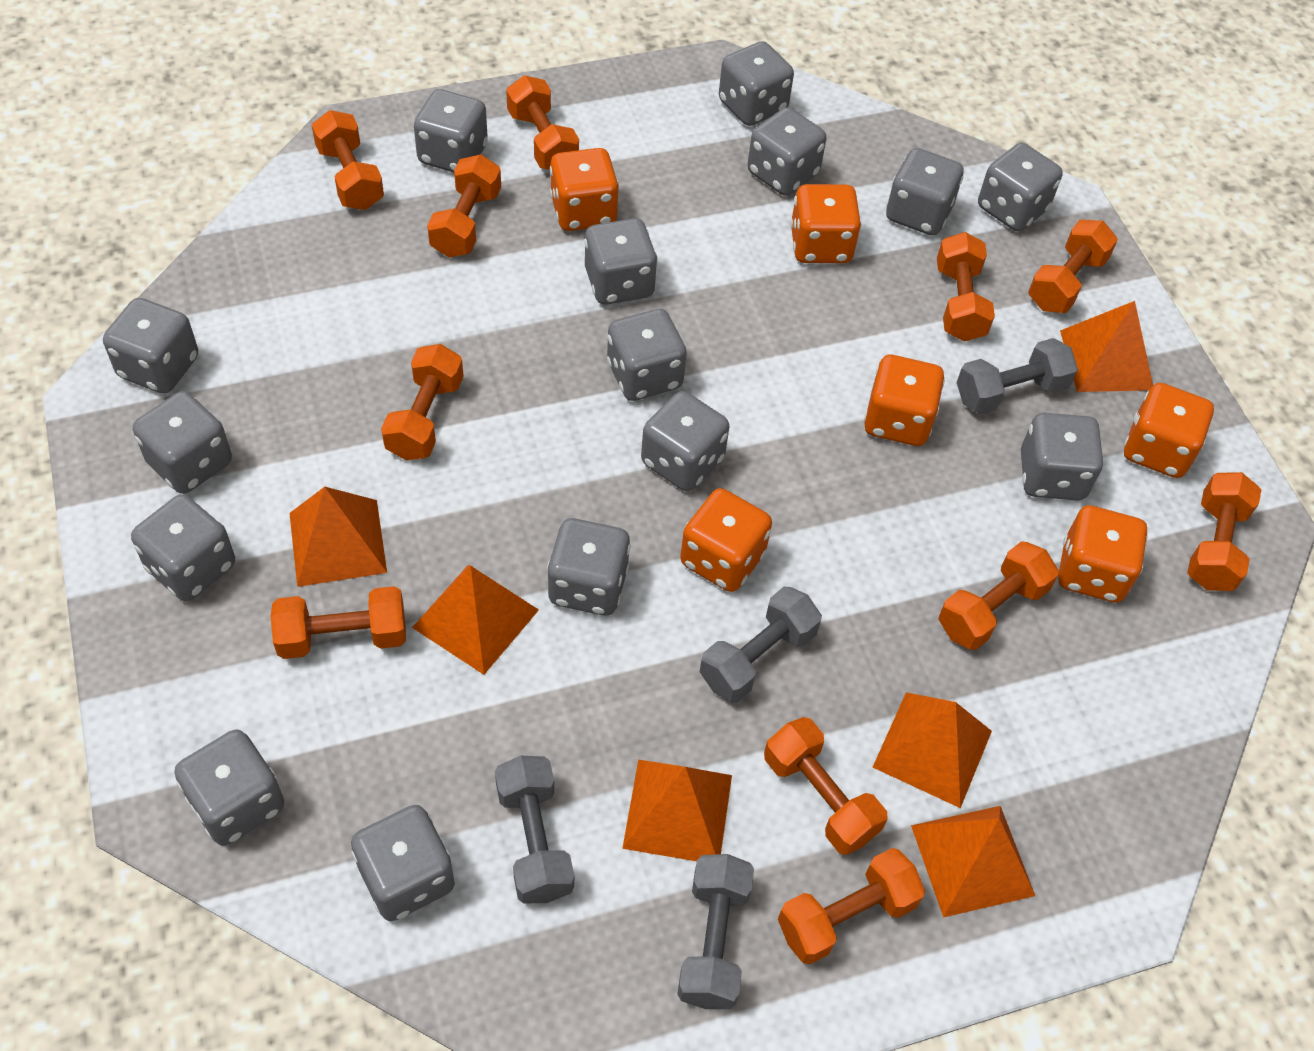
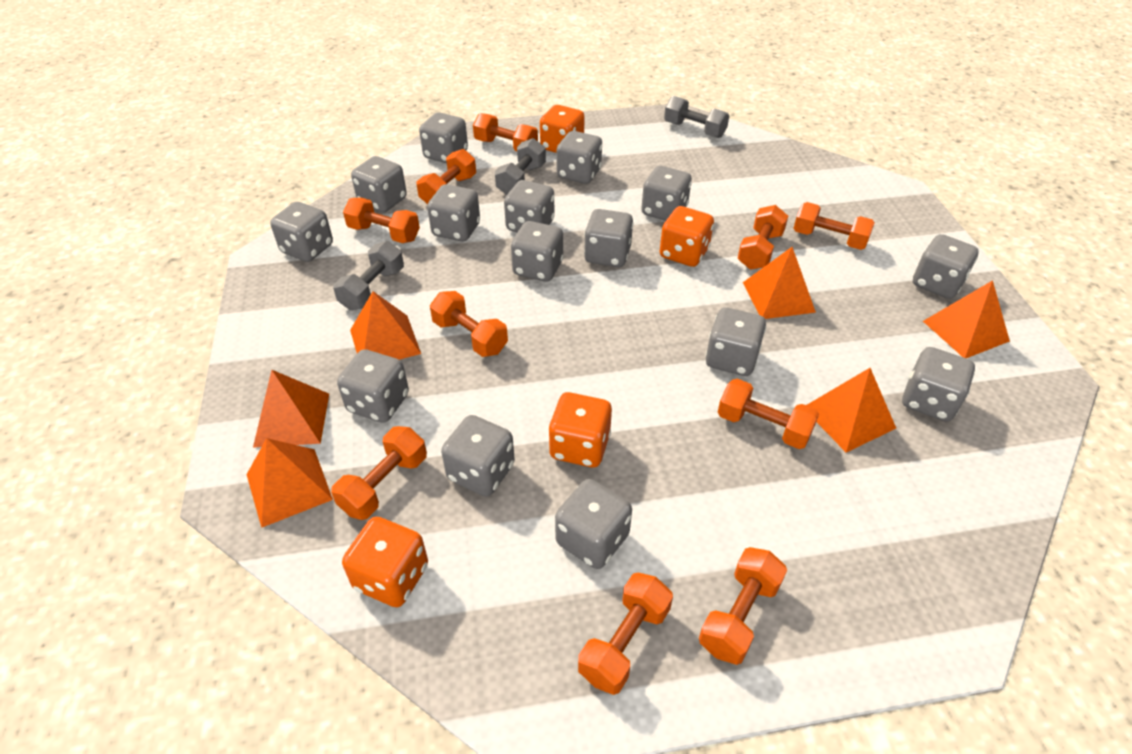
grey dumbbell: 4 -> 3
orange dice: 6 -> 4
orange dumbbell: 11 -> 10

